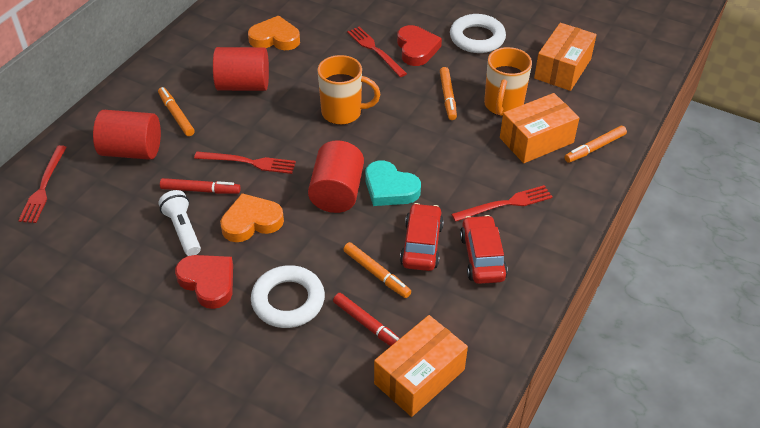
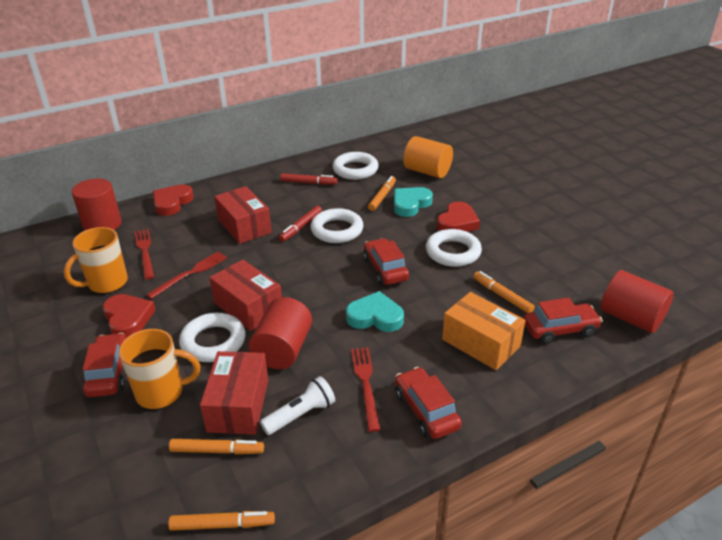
orange box: 3 -> 1
orange cylinder: 0 -> 1
orange heart: 2 -> 0
red box: 0 -> 3
red car: 2 -> 4
red fork: 4 -> 3
red heart: 2 -> 3
turquoise heart: 1 -> 2
white ring: 2 -> 4

